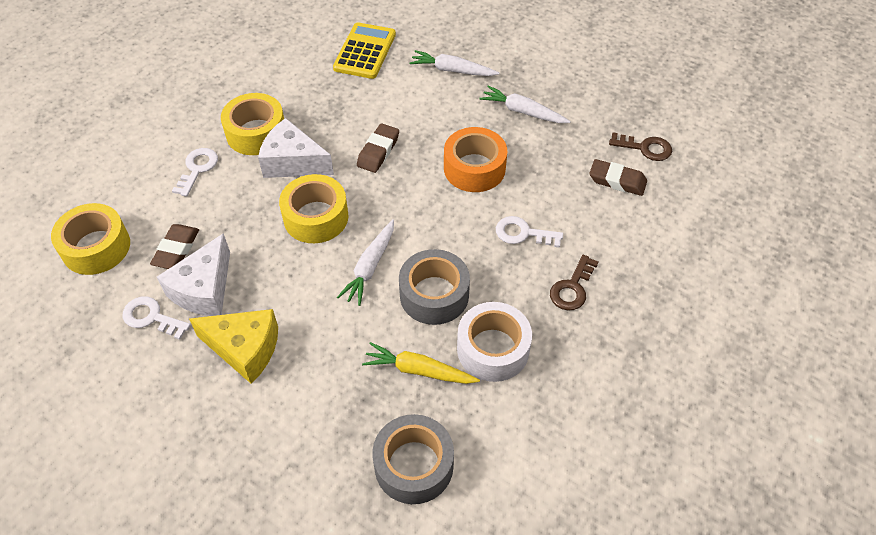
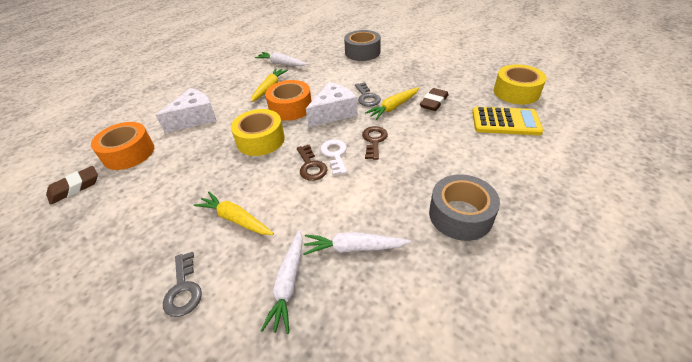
brown eraser: 3 -> 2
grey key: 0 -> 2
orange tape: 1 -> 2
white key: 3 -> 1
white tape: 1 -> 0
yellow carrot: 1 -> 3
yellow cheese: 1 -> 0
yellow tape: 3 -> 2

